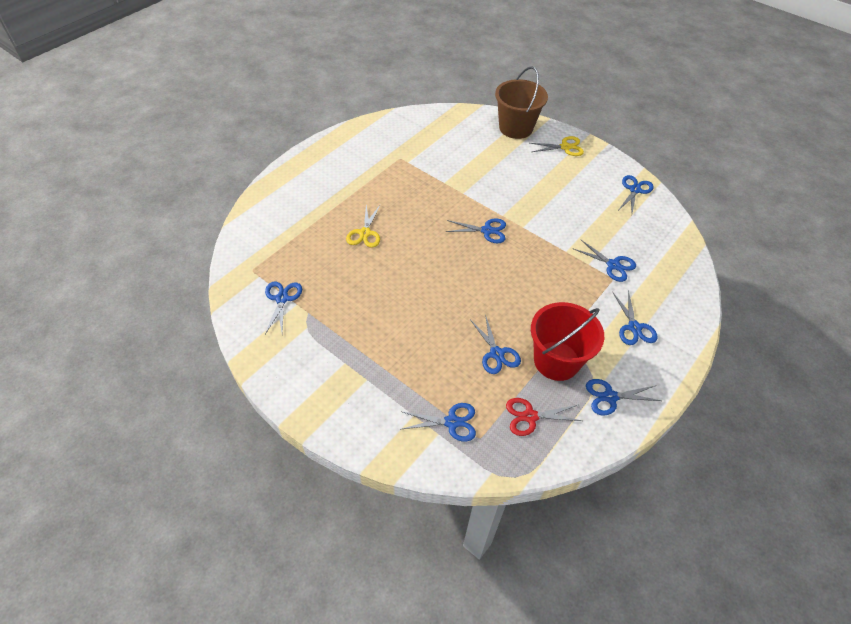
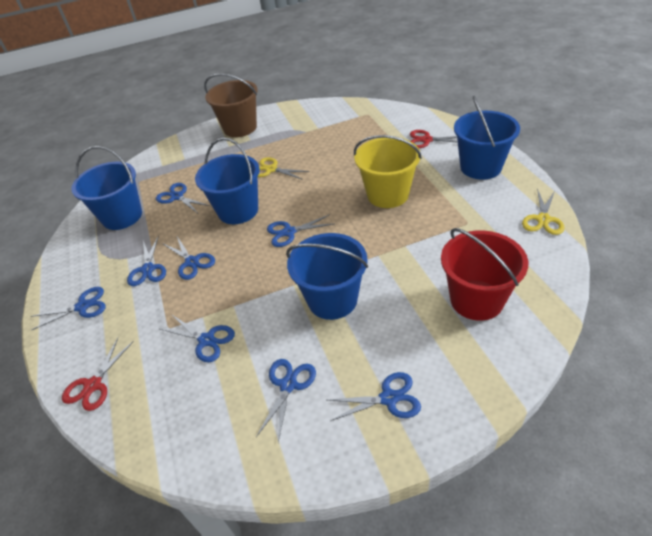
blue bucket: 0 -> 4
red scissors: 1 -> 2
yellow bucket: 0 -> 1

